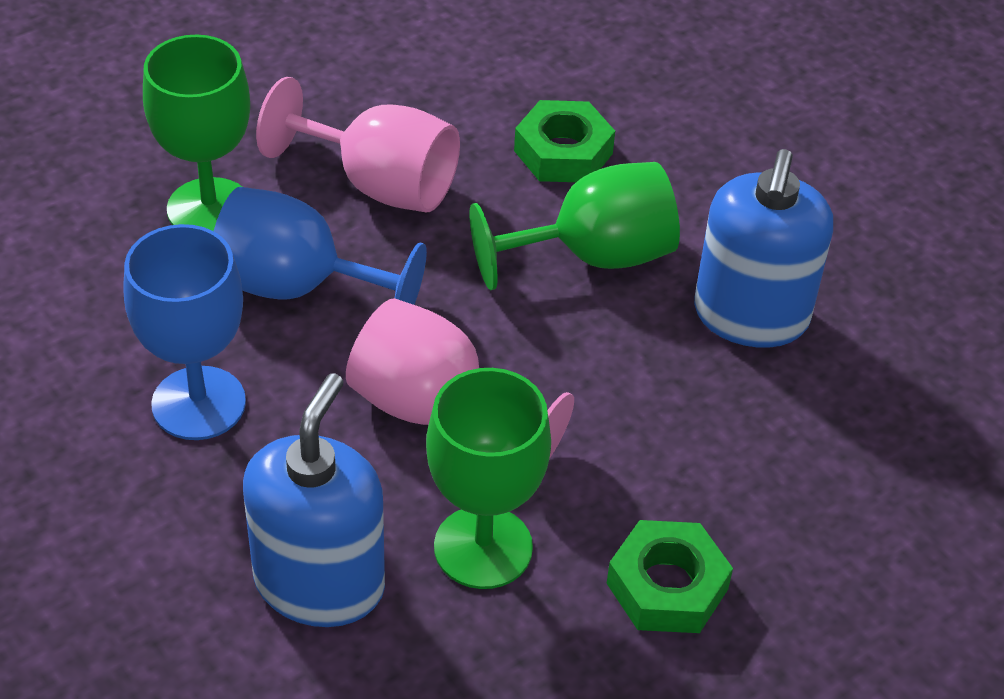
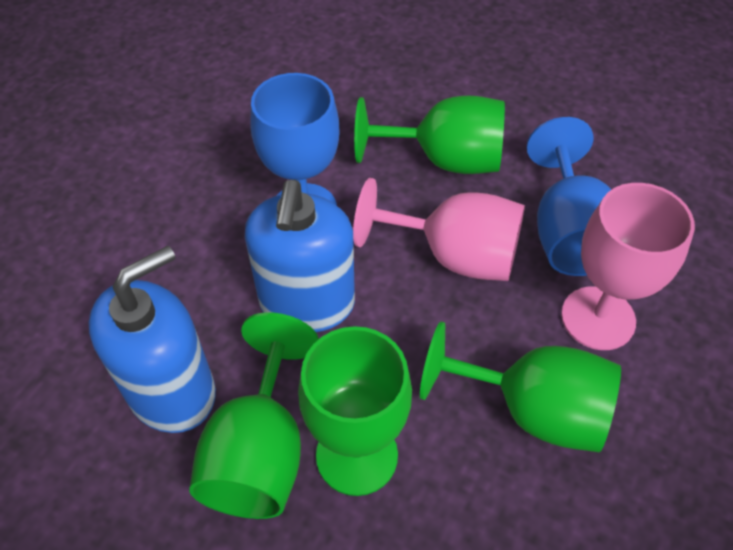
green goblet: 3 -> 4
green nut: 2 -> 0

